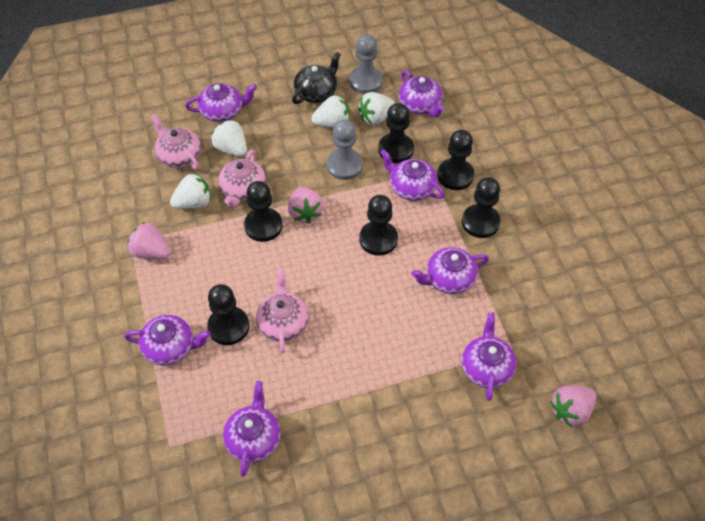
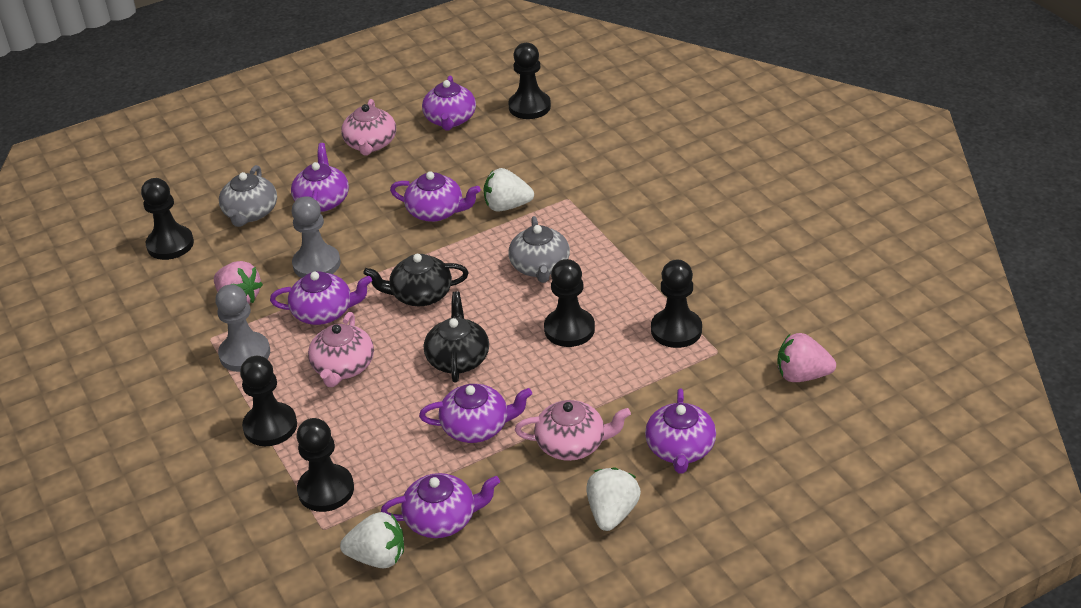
black teapot: 1 -> 2
grey teapot: 0 -> 2
pink strawberry: 3 -> 2
white strawberry: 4 -> 3

